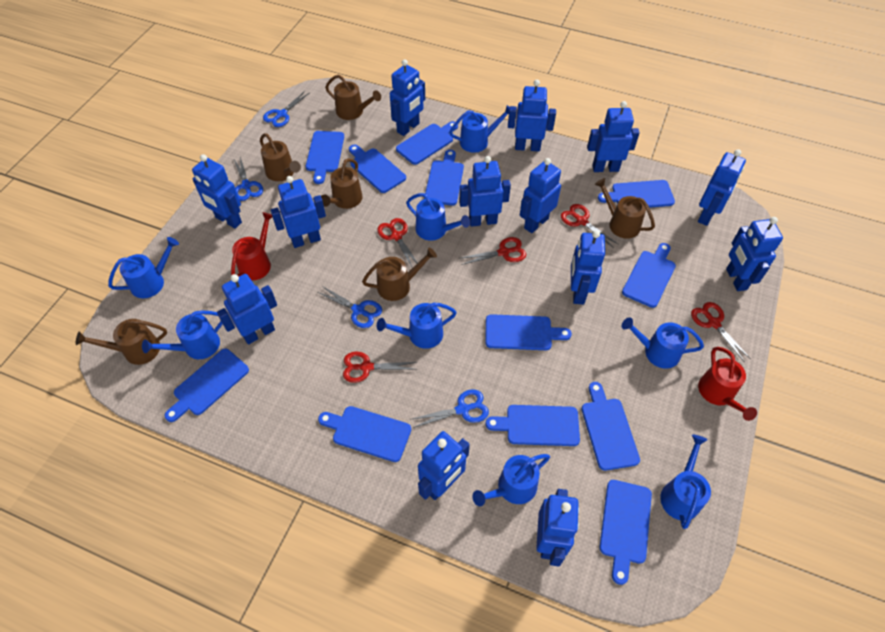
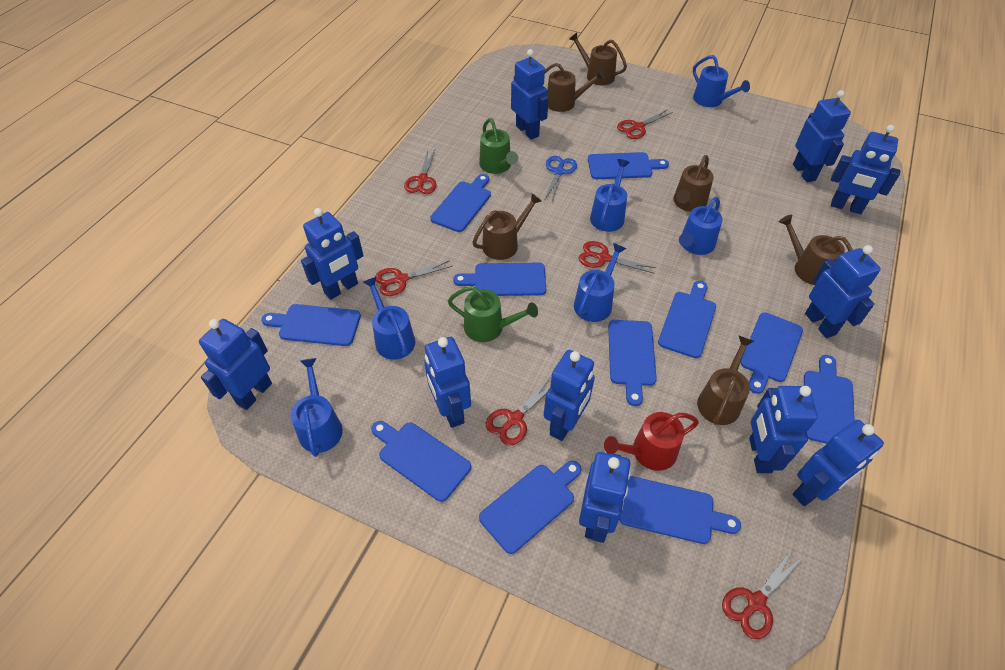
blue cutting board: 12 -> 11
blue robot: 13 -> 11
blue scissors: 4 -> 1
blue watering can: 8 -> 6
green watering can: 0 -> 2
red scissors: 5 -> 6
red watering can: 2 -> 1

